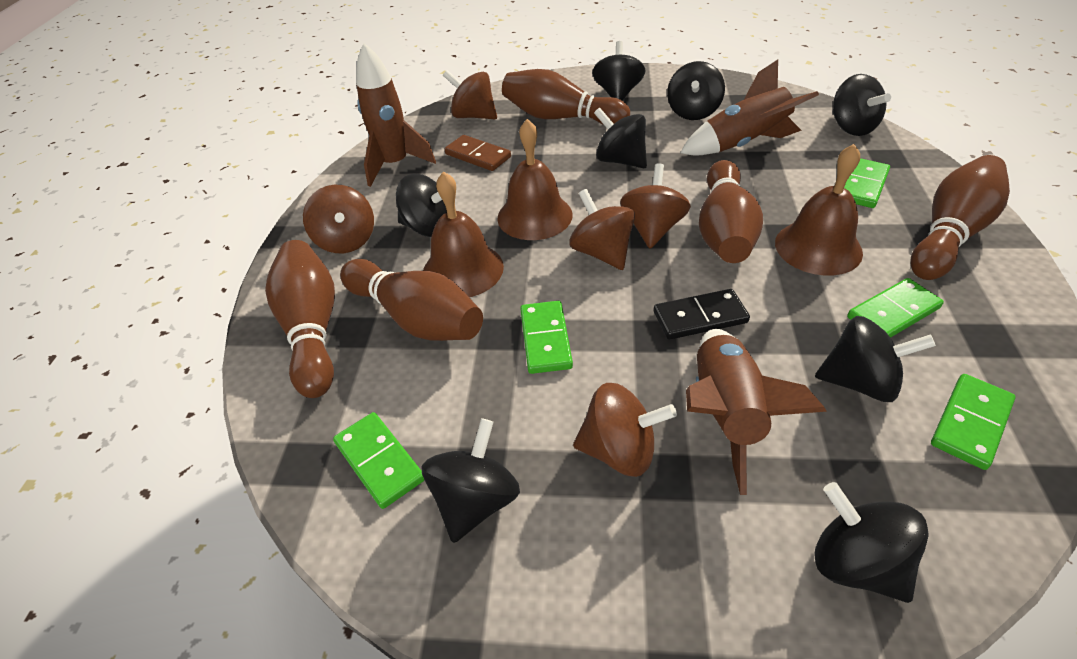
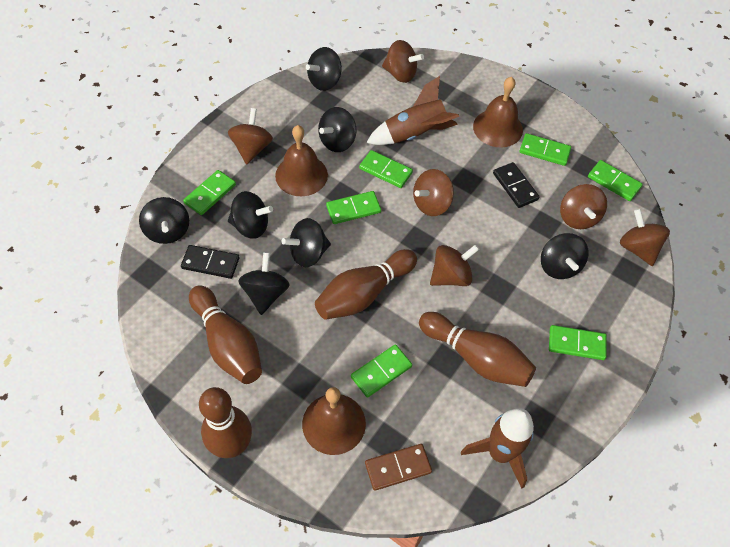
black domino: 1 -> 2
black spinning top: 8 -> 7
brown bowling pin: 5 -> 4
brown rocket: 3 -> 2
brown spinning top: 5 -> 6
green domino: 5 -> 7

